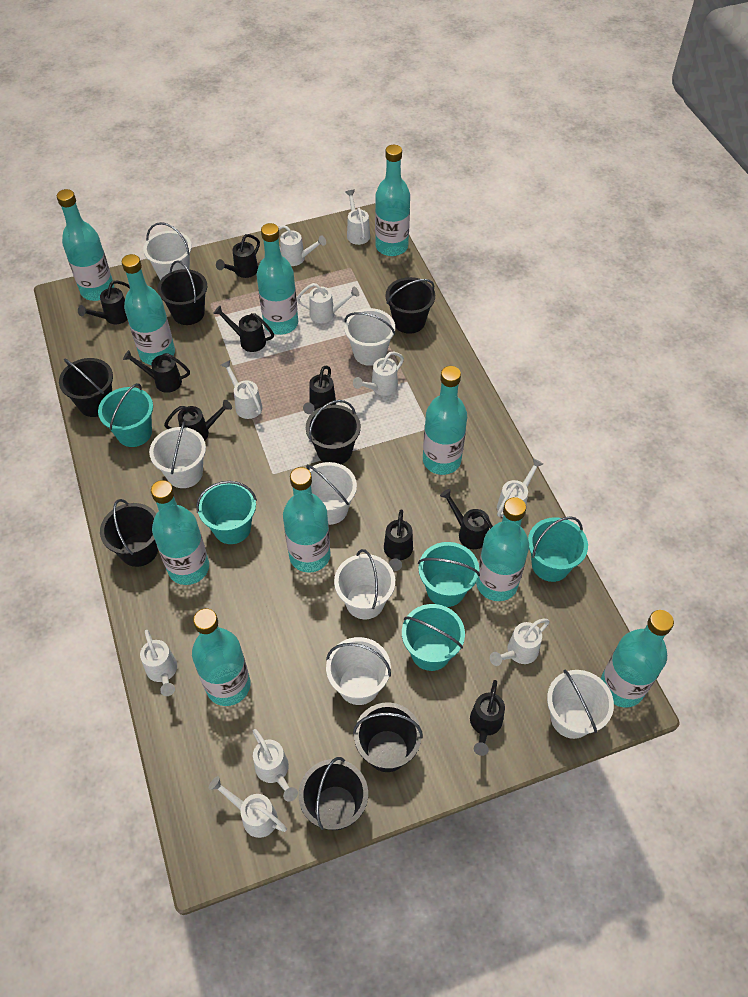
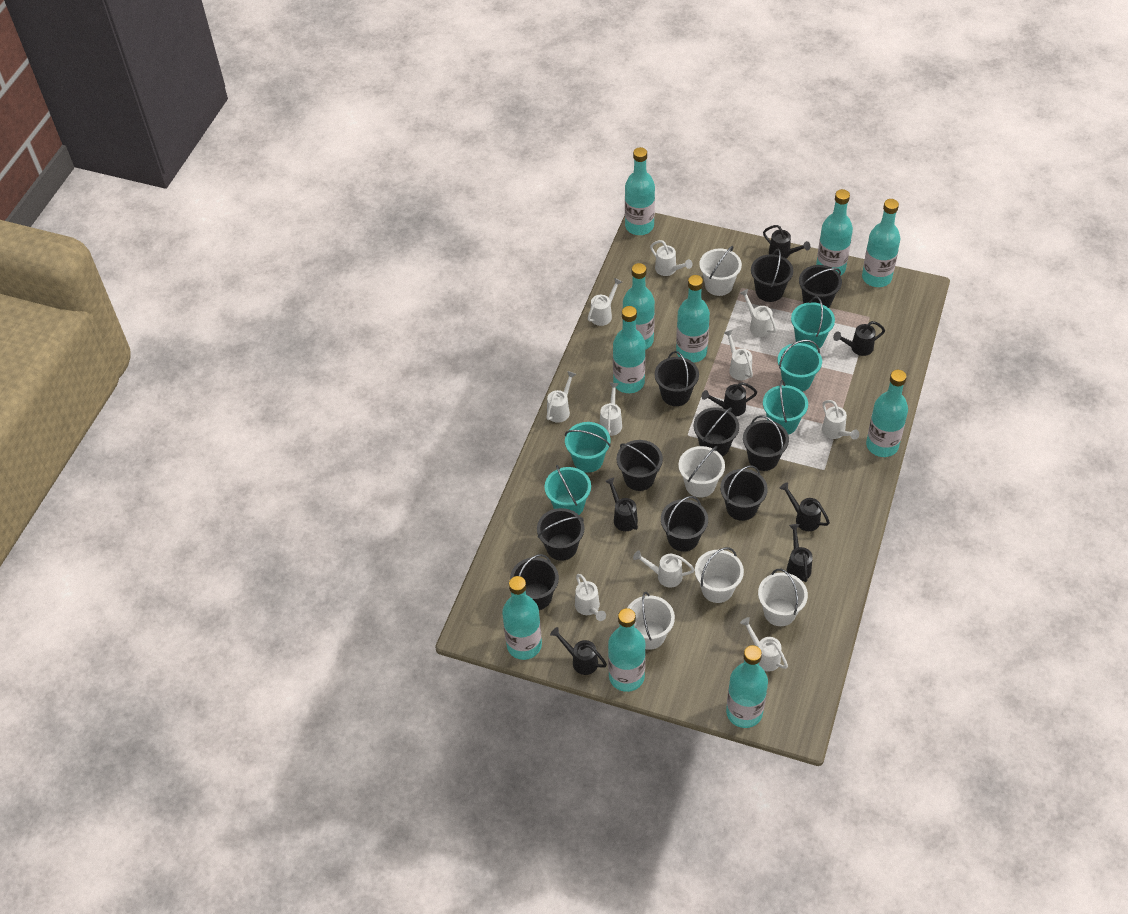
black bucket: 7 -> 10
black watering can: 9 -> 7
white bucket: 7 -> 5

